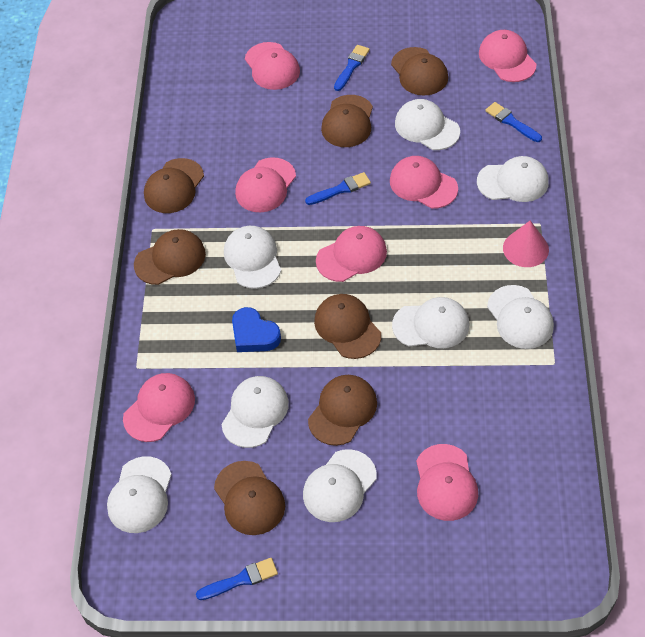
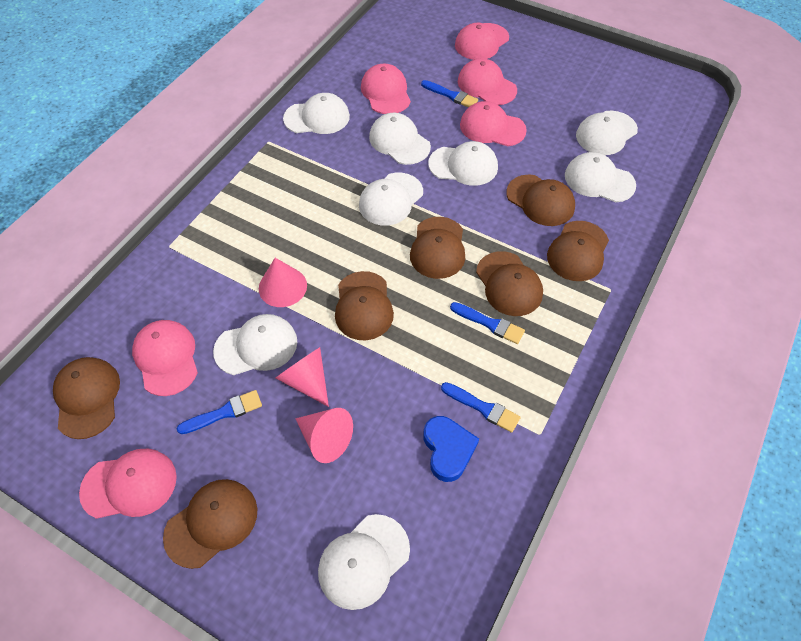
pink cap: 7 -> 6
pink cone: 1 -> 3

